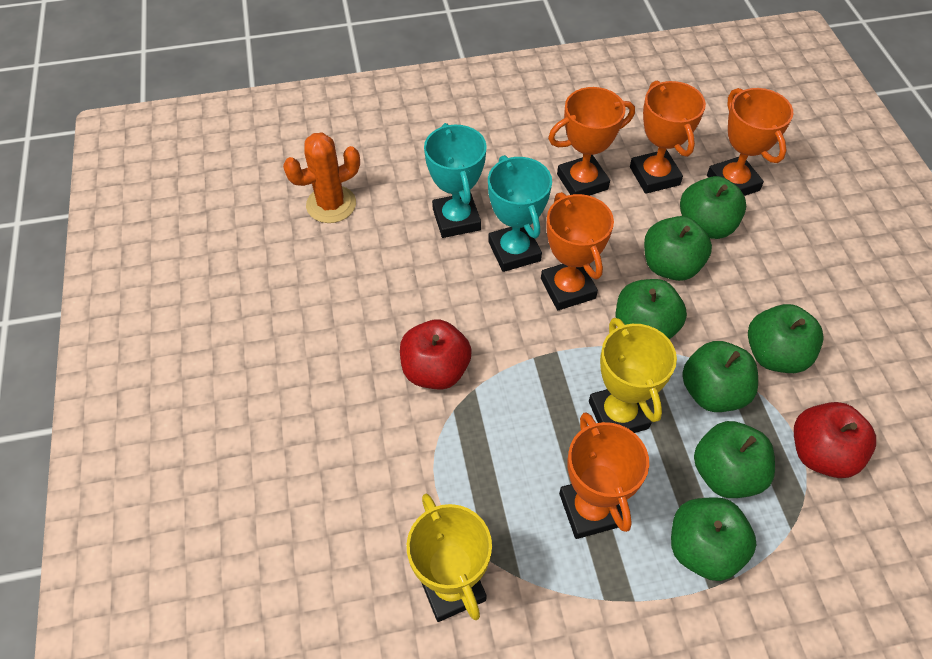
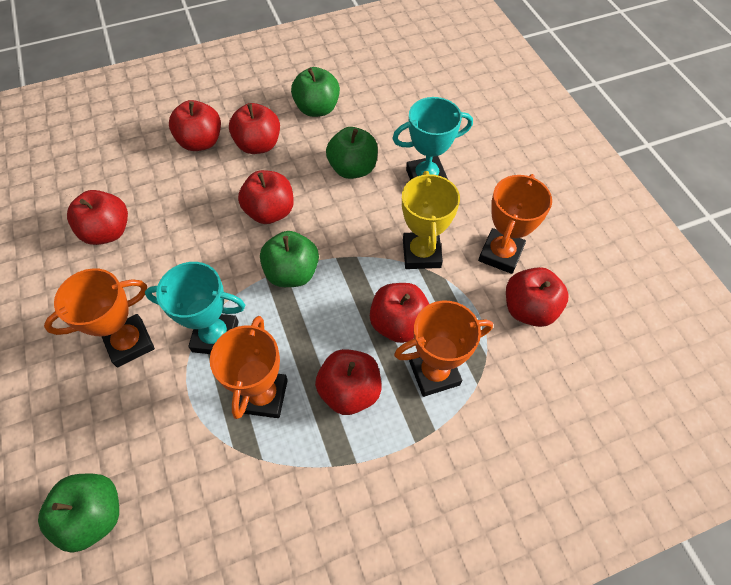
green apple: 7 -> 4
orange cactus: 1 -> 0
orange trophy: 5 -> 4
red apple: 2 -> 7
yellow trophy: 2 -> 1

